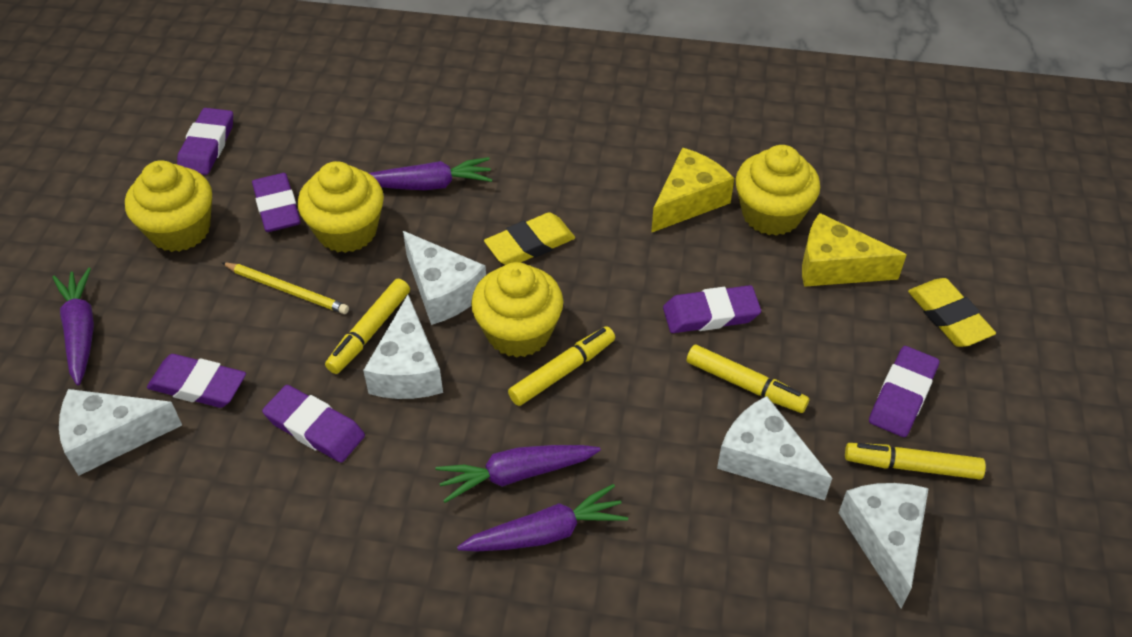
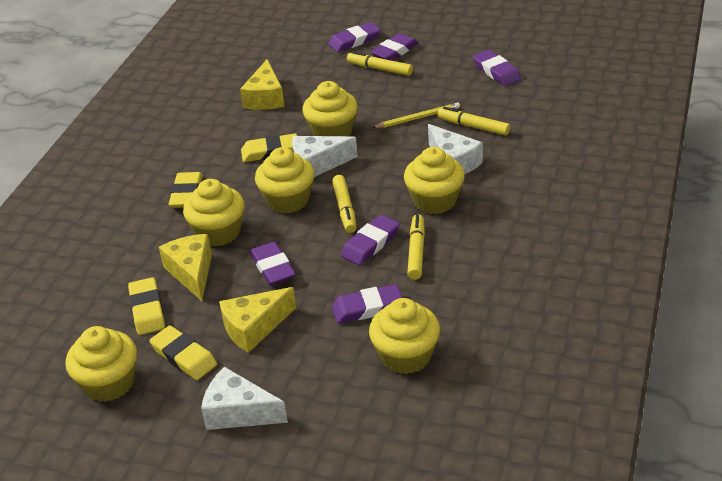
purple carrot: 4 -> 0
white cheese: 5 -> 3
yellow cheese: 2 -> 3
yellow cupcake: 4 -> 6
yellow eraser: 2 -> 4

